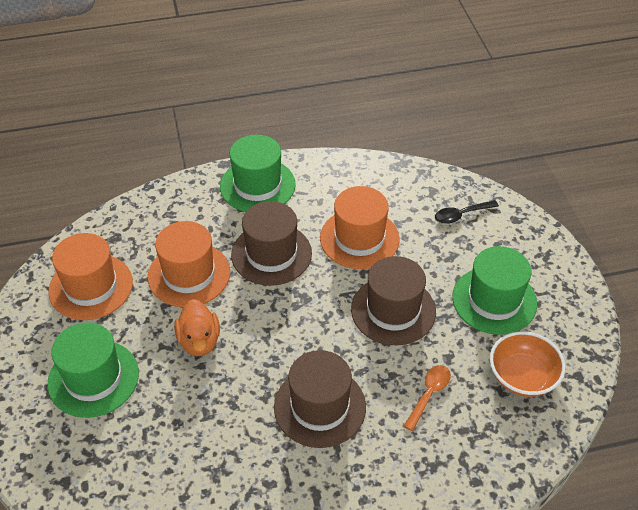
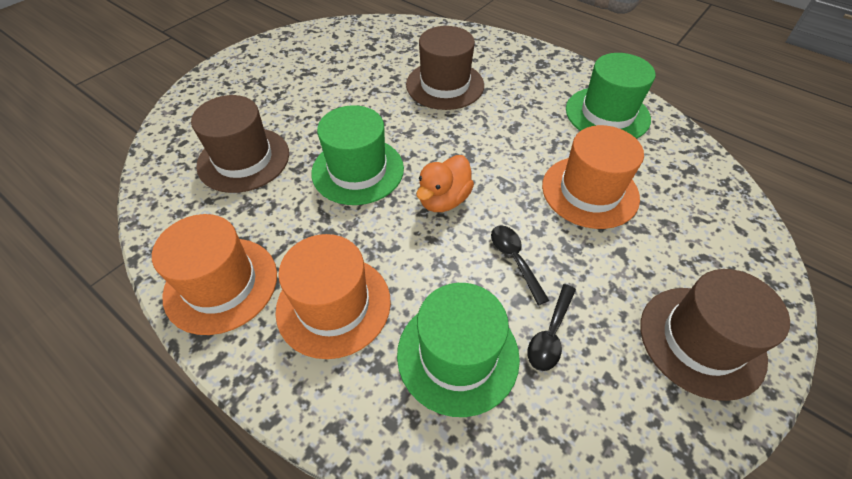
black spoon: 1 -> 2
orange bowl: 1 -> 0
orange spoon: 1 -> 0

